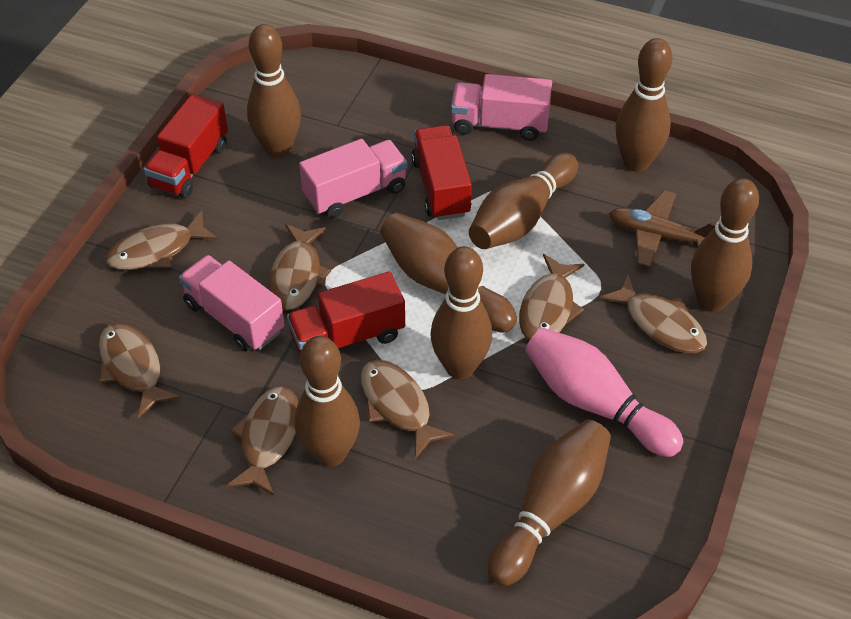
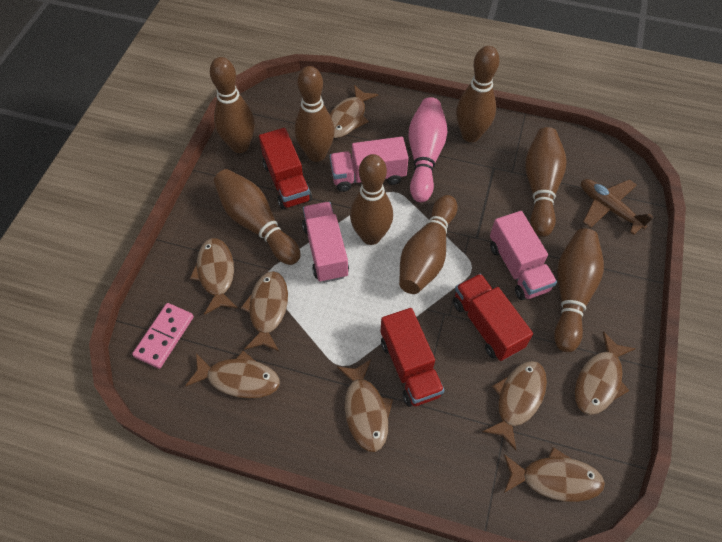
brown fish: 7 -> 8
pink domino: 0 -> 1

